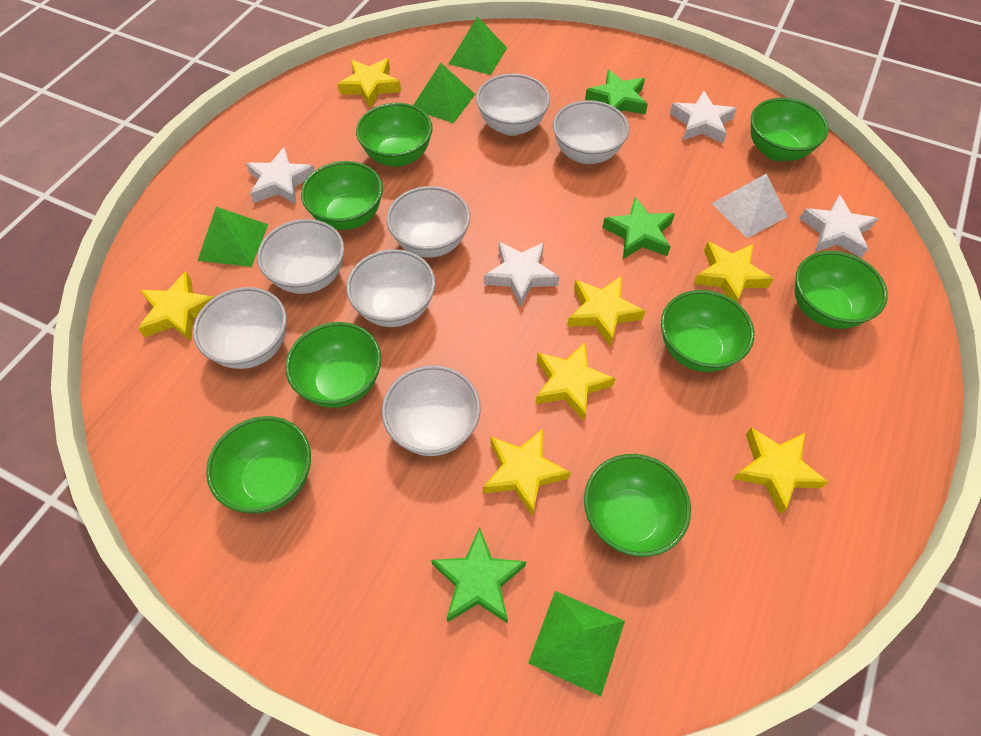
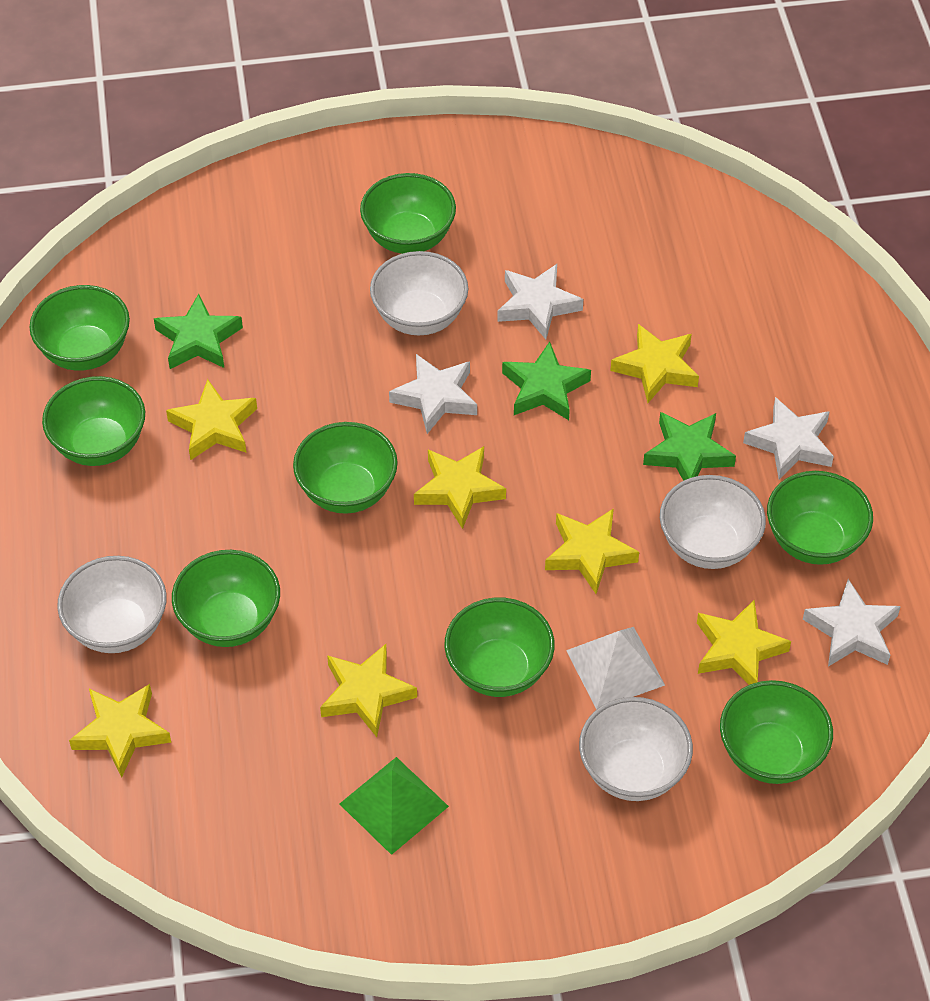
green pyramid: 4 -> 1
white bowl: 7 -> 4

